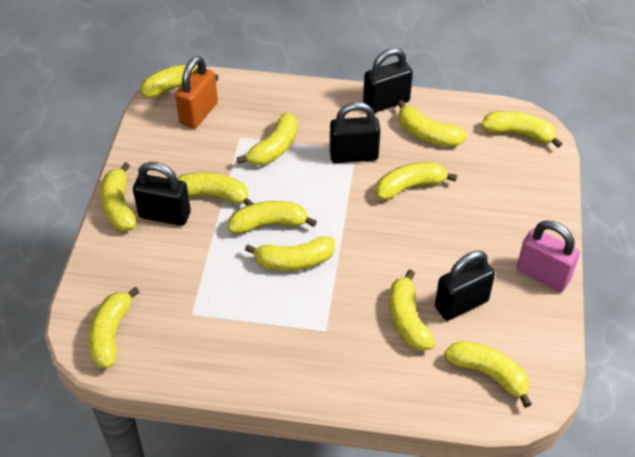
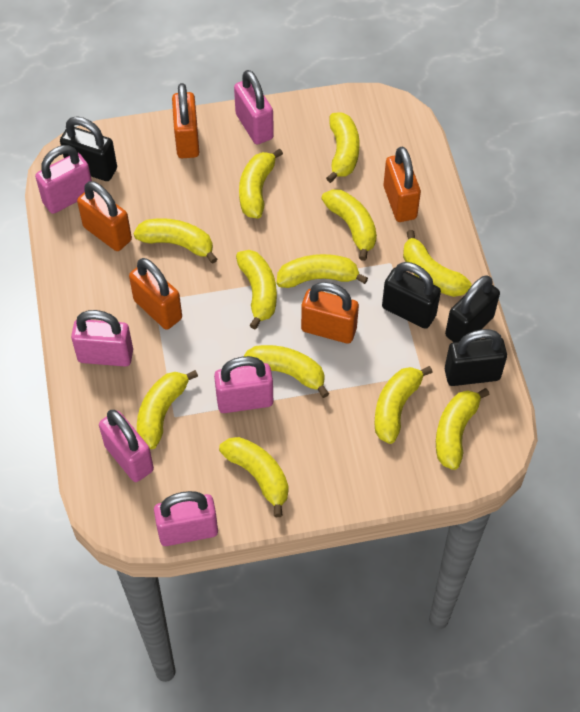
orange padlock: 1 -> 5
pink padlock: 1 -> 6

